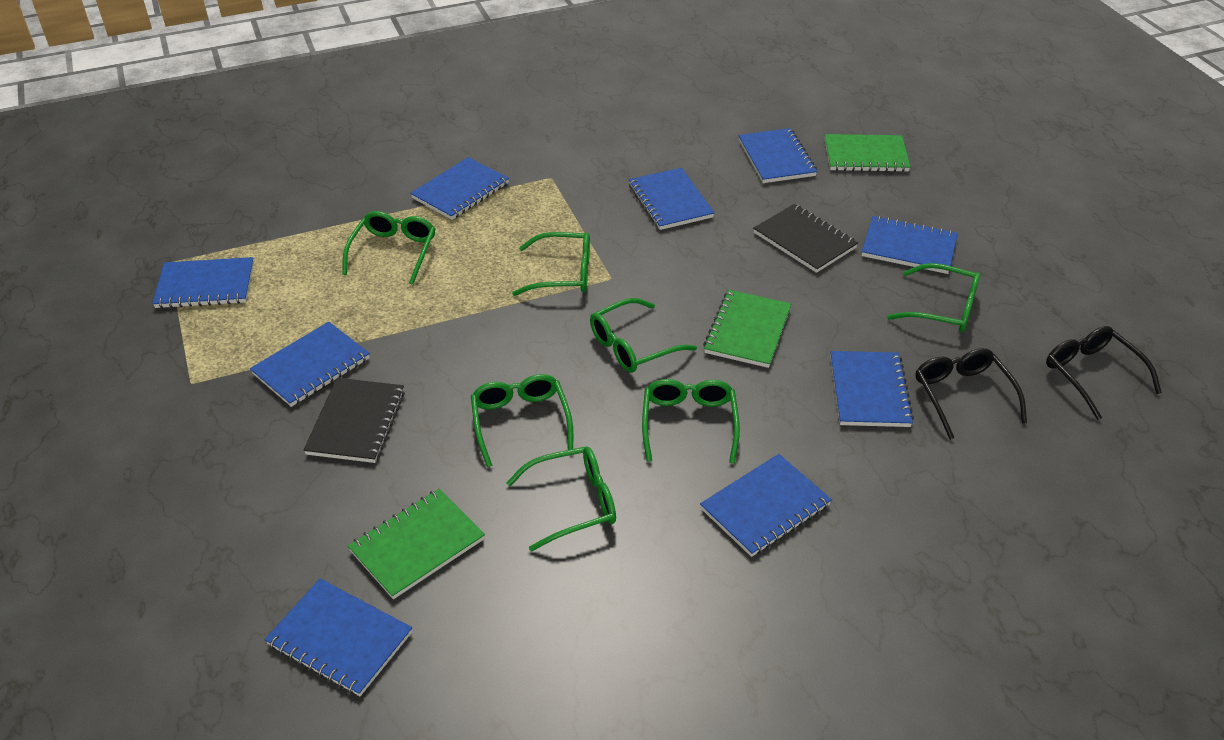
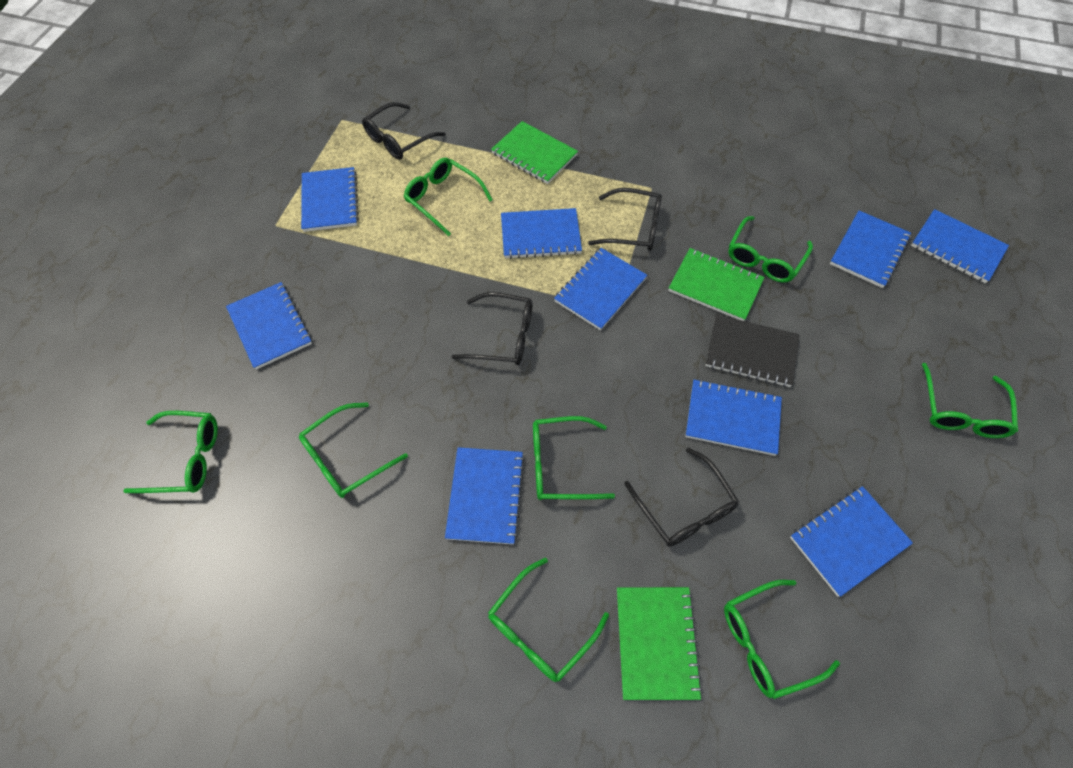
black glasses: 2 -> 4
black notebook: 2 -> 1
green glasses: 7 -> 8

